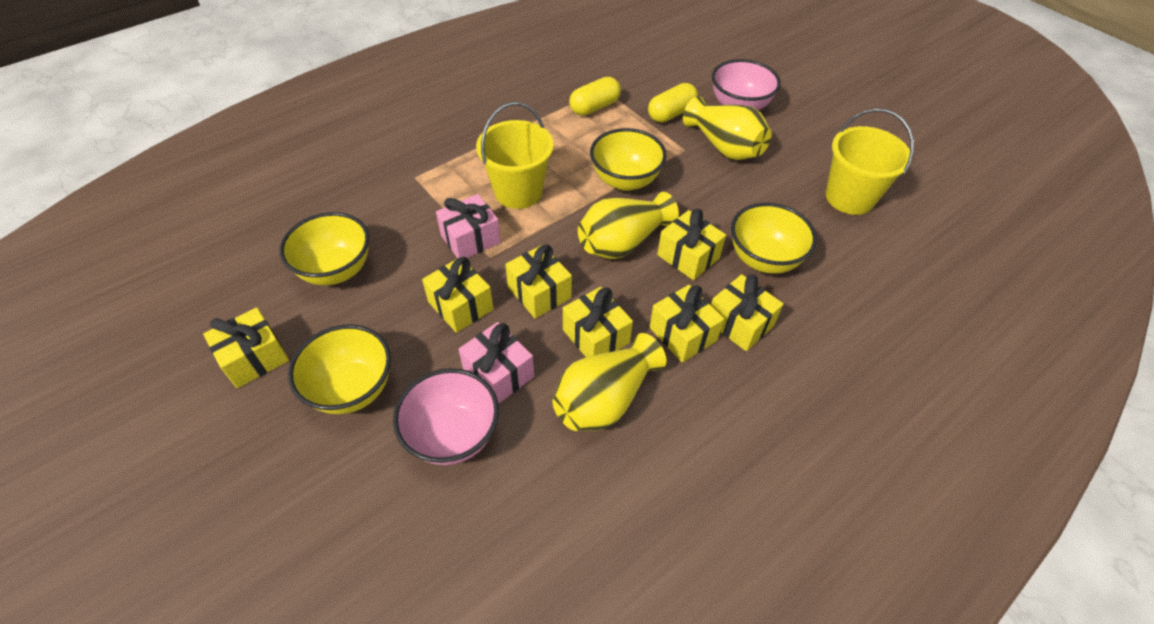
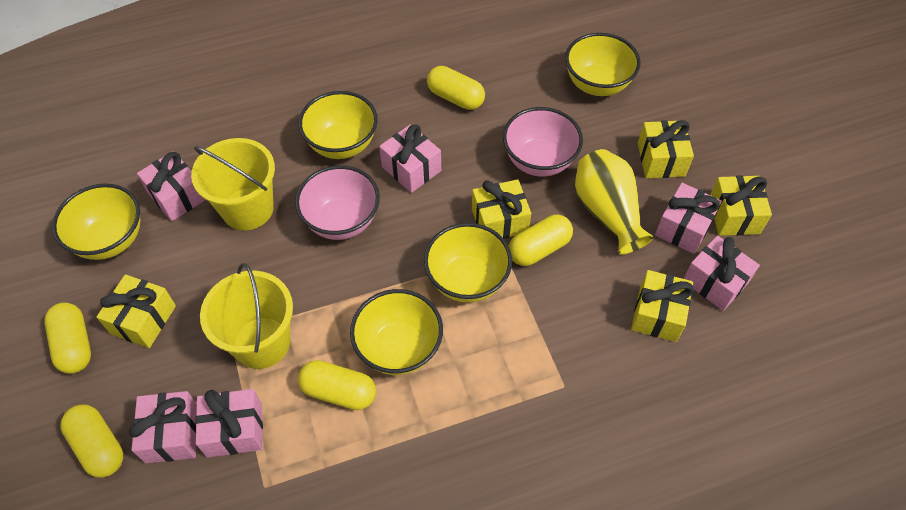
pink gift: 2 -> 6
yellow bowl: 4 -> 5
yellow capsule: 2 -> 5
yellow gift: 7 -> 5
yellow vase: 3 -> 1

